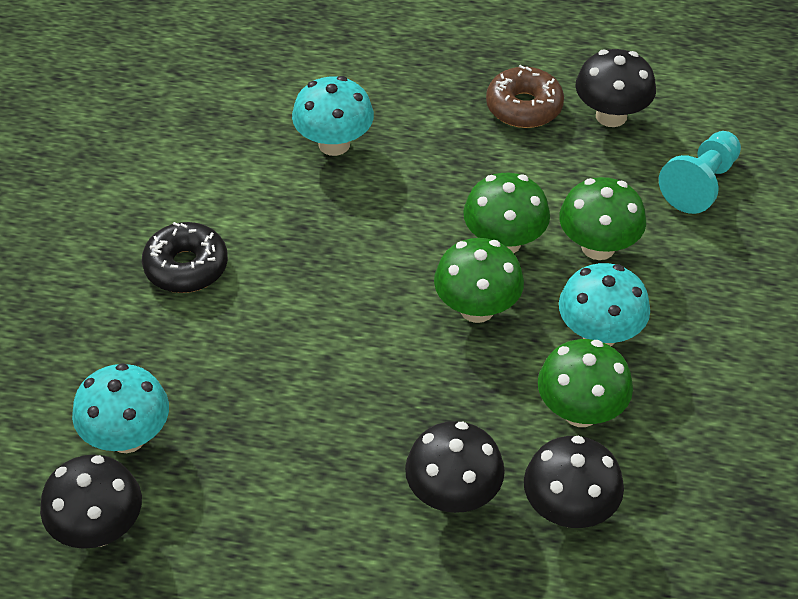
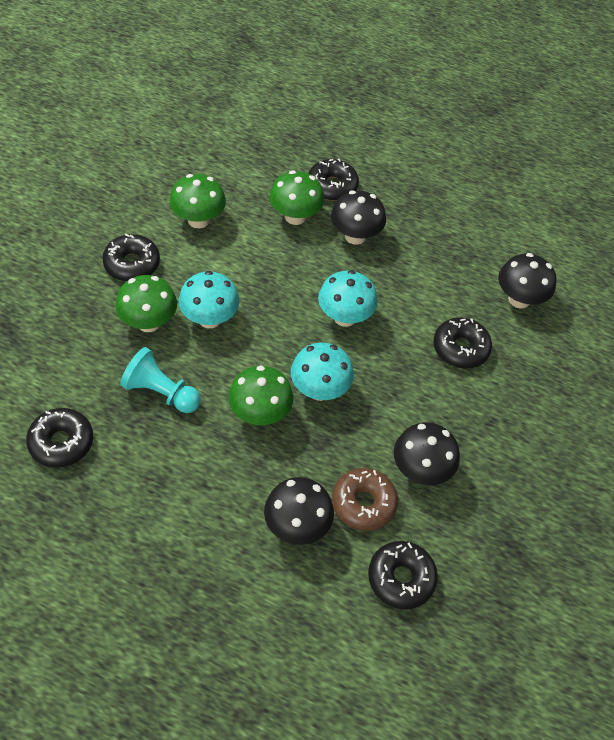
black donut: 1 -> 5

